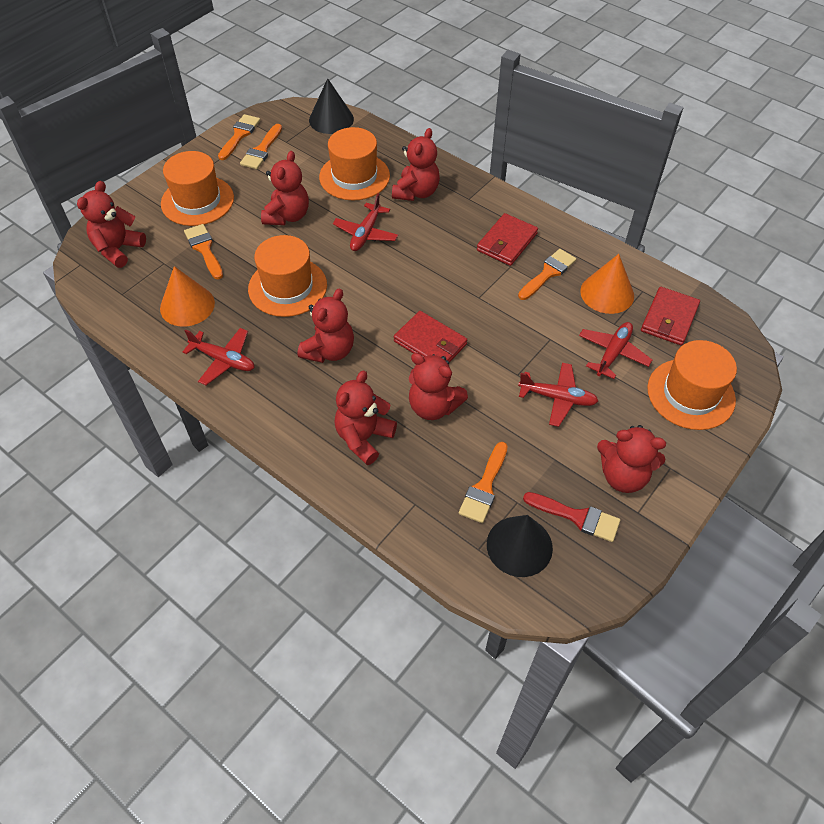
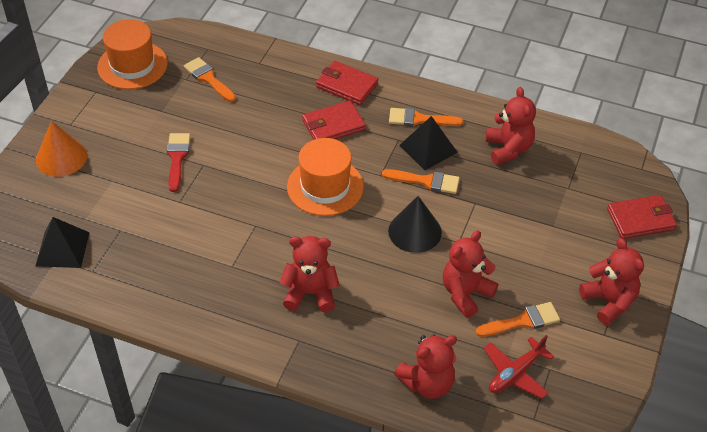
black cone: 2 -> 1
black pyramid: 0 -> 2
orange brush: 5 -> 4
orange cone: 2 -> 1
orange hat: 4 -> 2
red plane: 4 -> 1
red teddy bear: 7 -> 5

